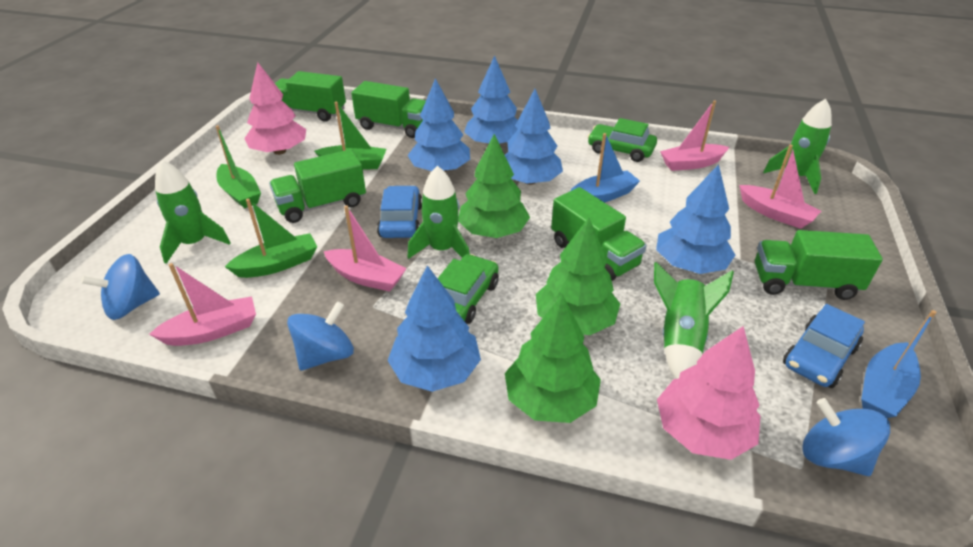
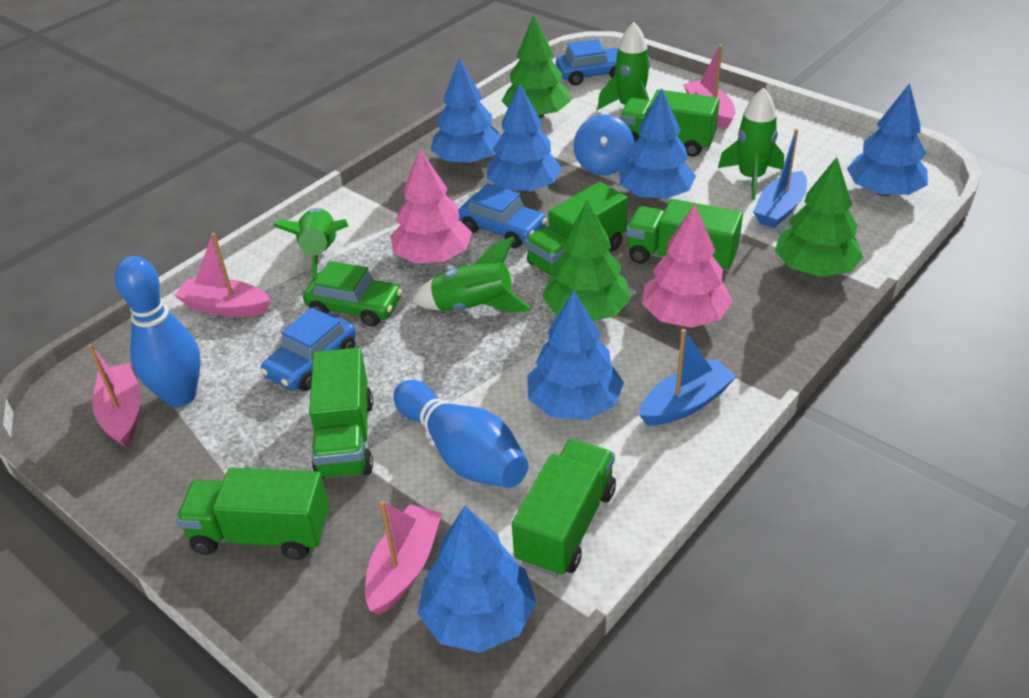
blue bowling pin: 0 -> 2
blue car: 2 -> 3
blue spinning top: 3 -> 1
blue tree: 5 -> 6
green boat: 3 -> 0
green car: 2 -> 1
green truck: 5 -> 6

